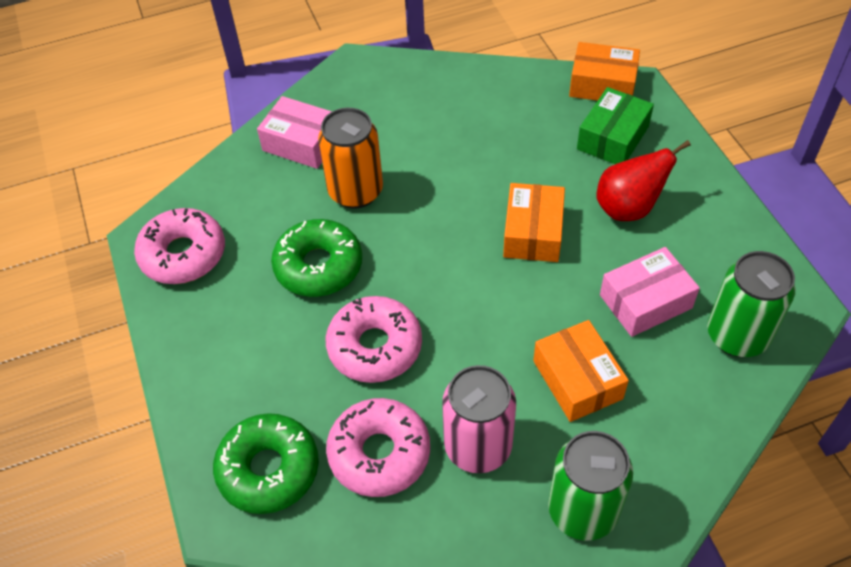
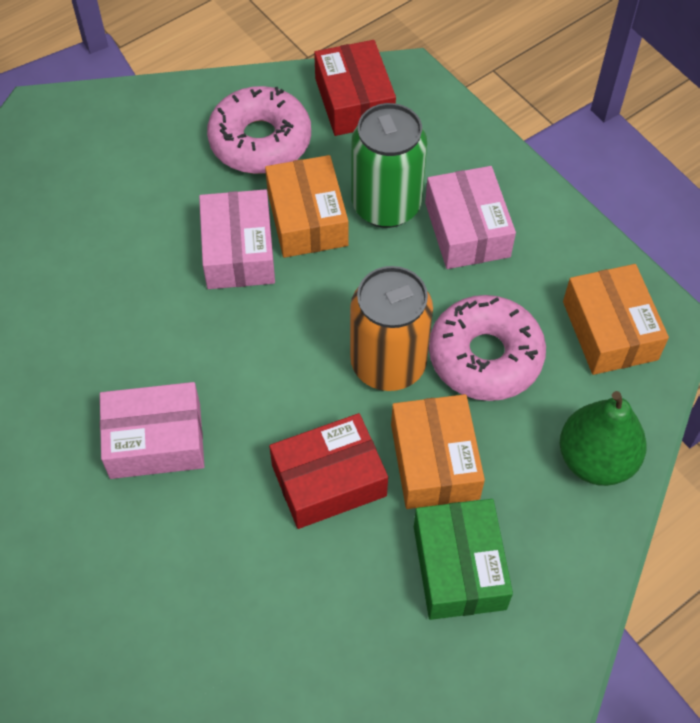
green can: 2 -> 1
green donut: 2 -> 0
green pear: 0 -> 1
pink box: 2 -> 3
pink can: 1 -> 0
pink donut: 3 -> 2
red box: 0 -> 2
red pear: 1 -> 0

